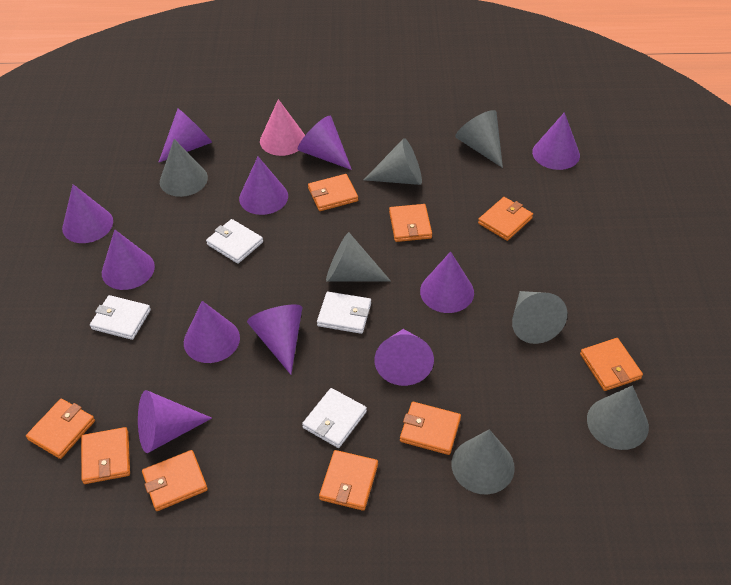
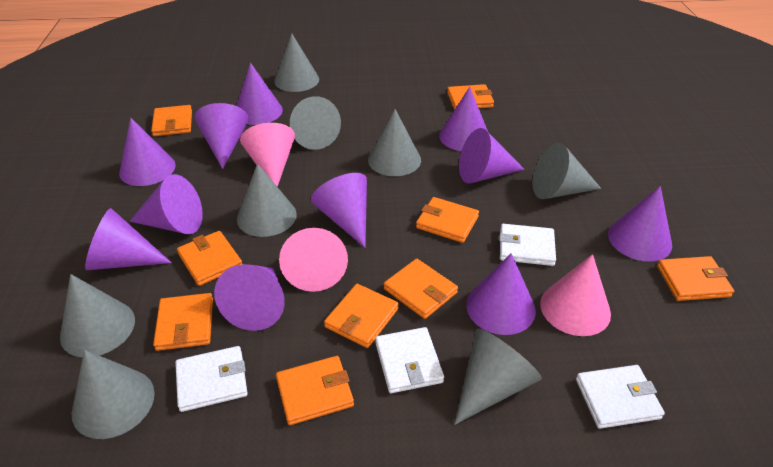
grey cone: 7 -> 8
pink cone: 1 -> 3

